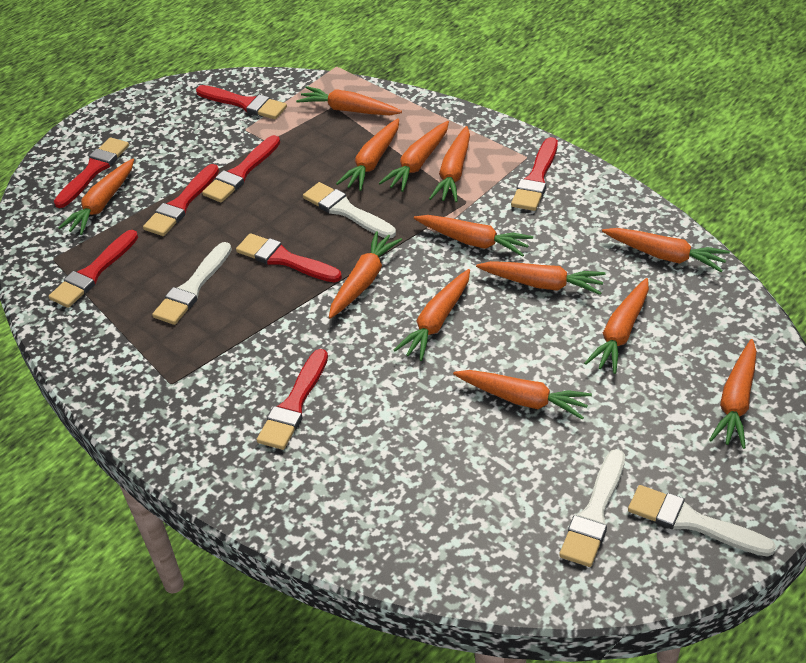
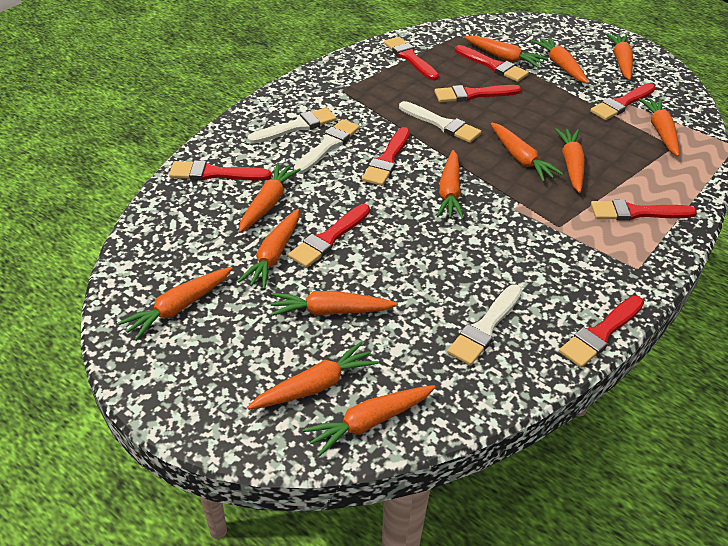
red brush: 8 -> 9

